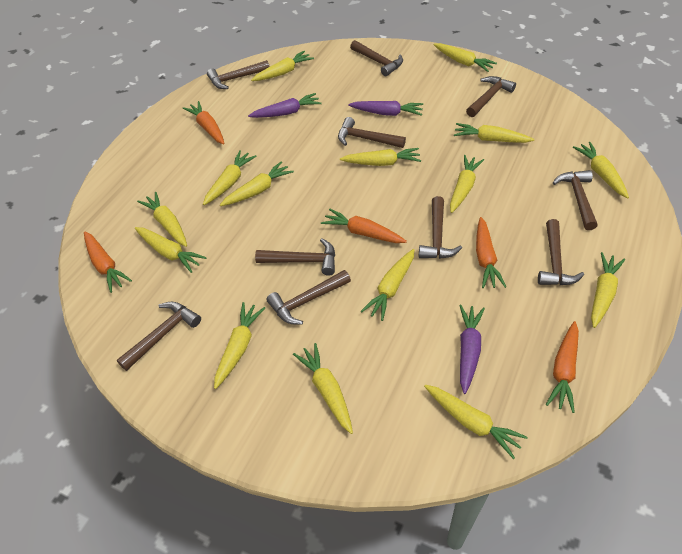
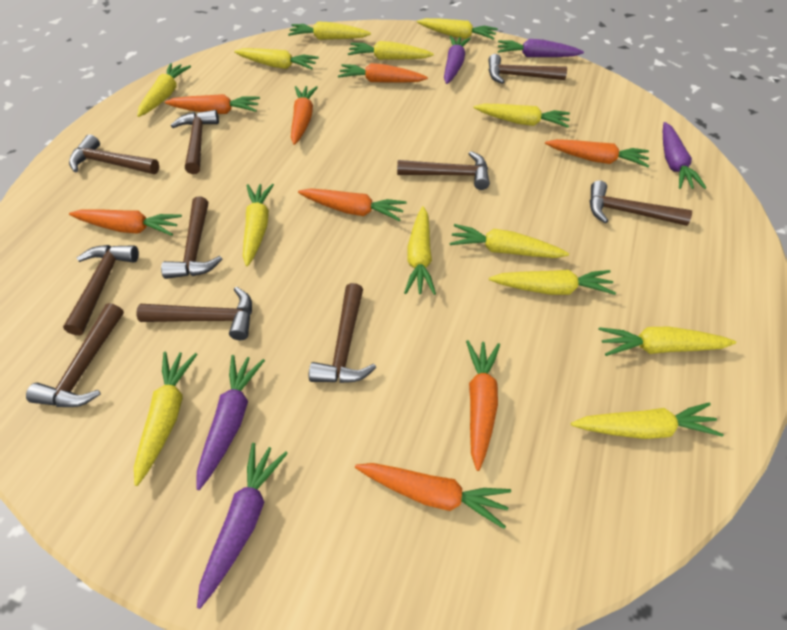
orange carrot: 5 -> 8
purple carrot: 3 -> 5
yellow carrot: 15 -> 13

